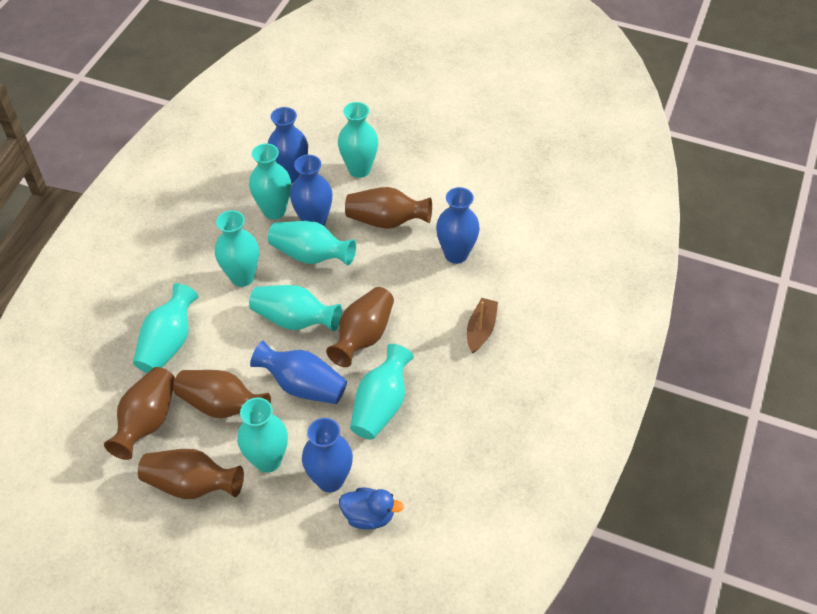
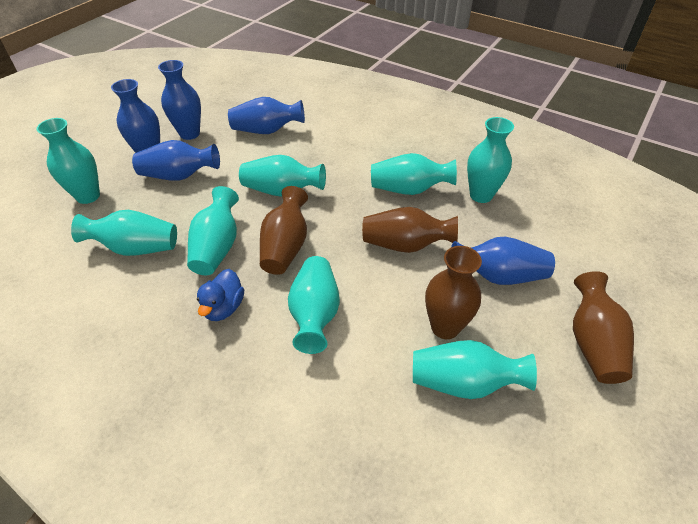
brown boat: 1 -> 0
brown vase: 5 -> 4

